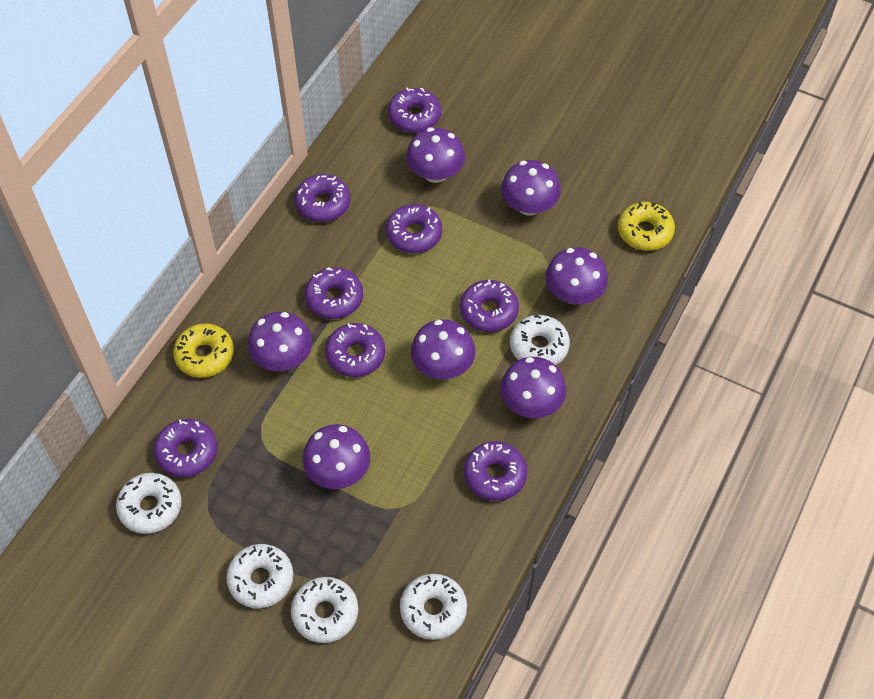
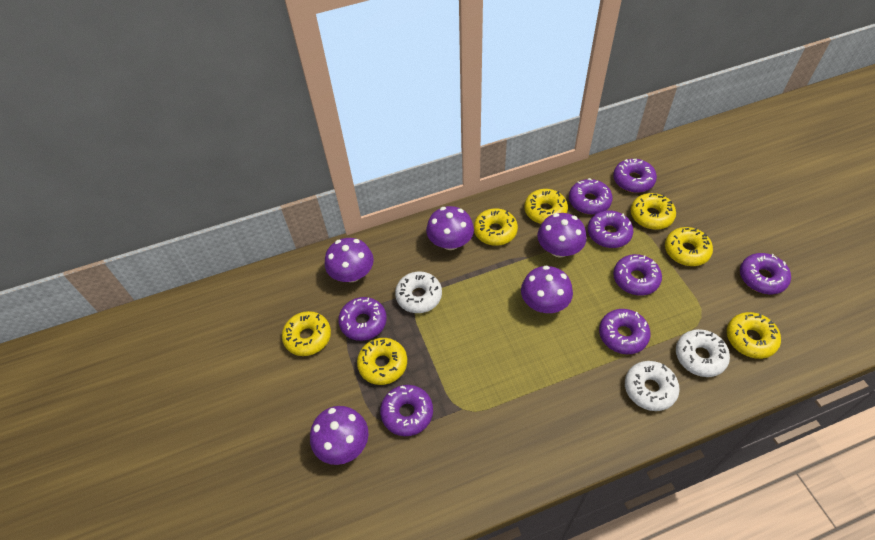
purple mushroom: 7 -> 5
white donut: 5 -> 3
yellow donut: 2 -> 7

